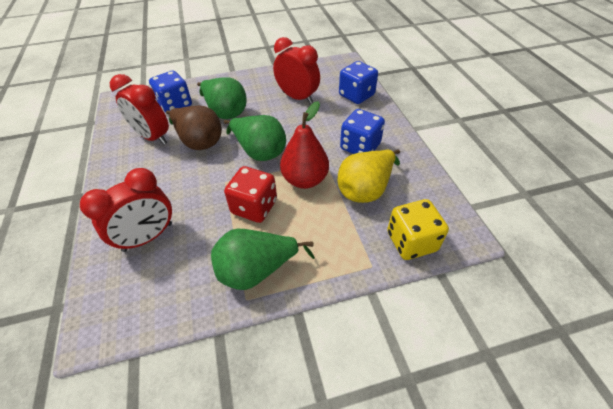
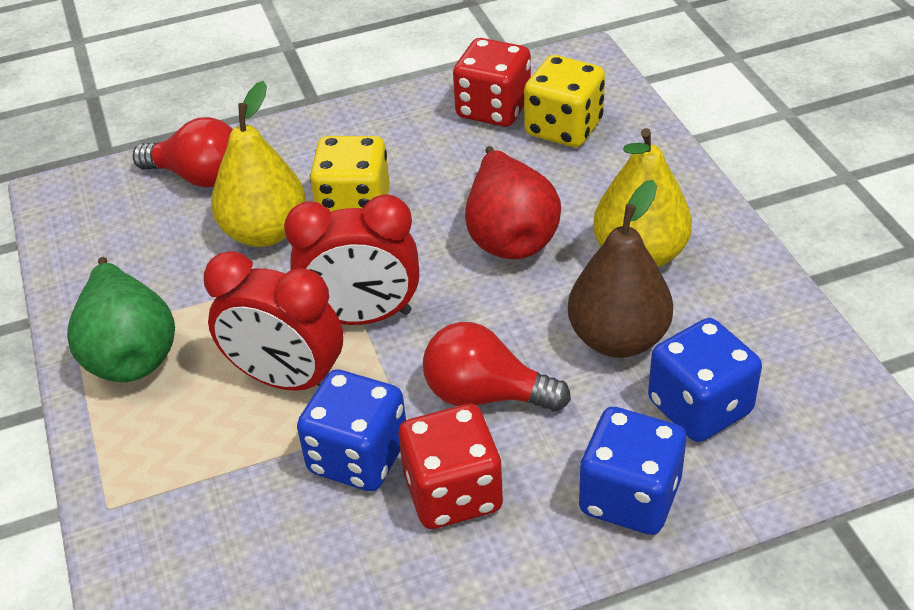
green pear: 3 -> 1
red clock: 3 -> 2
red dice: 1 -> 2
red light bulb: 0 -> 2
yellow dice: 1 -> 2
yellow pear: 1 -> 2

